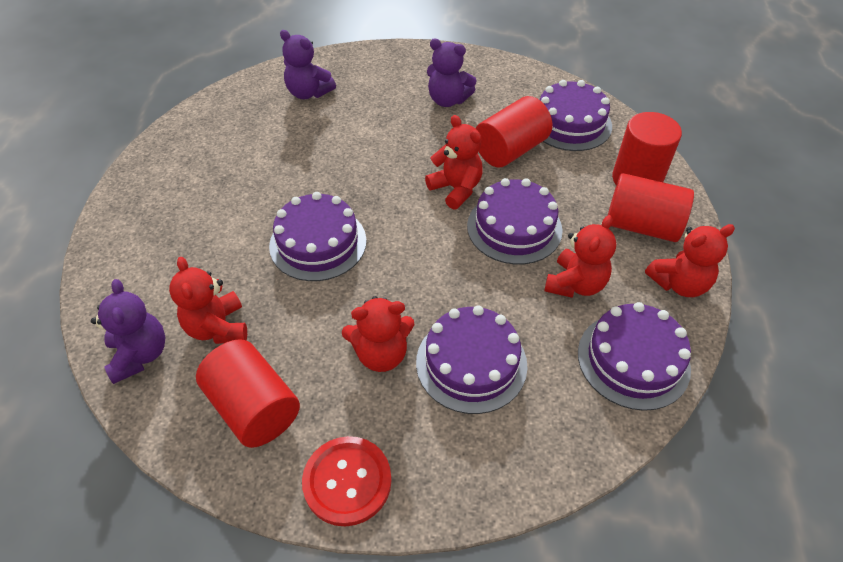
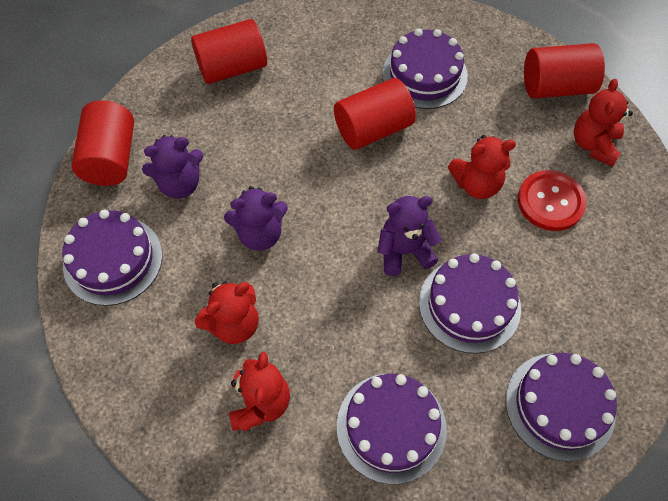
red teddy bear: 5 -> 4

